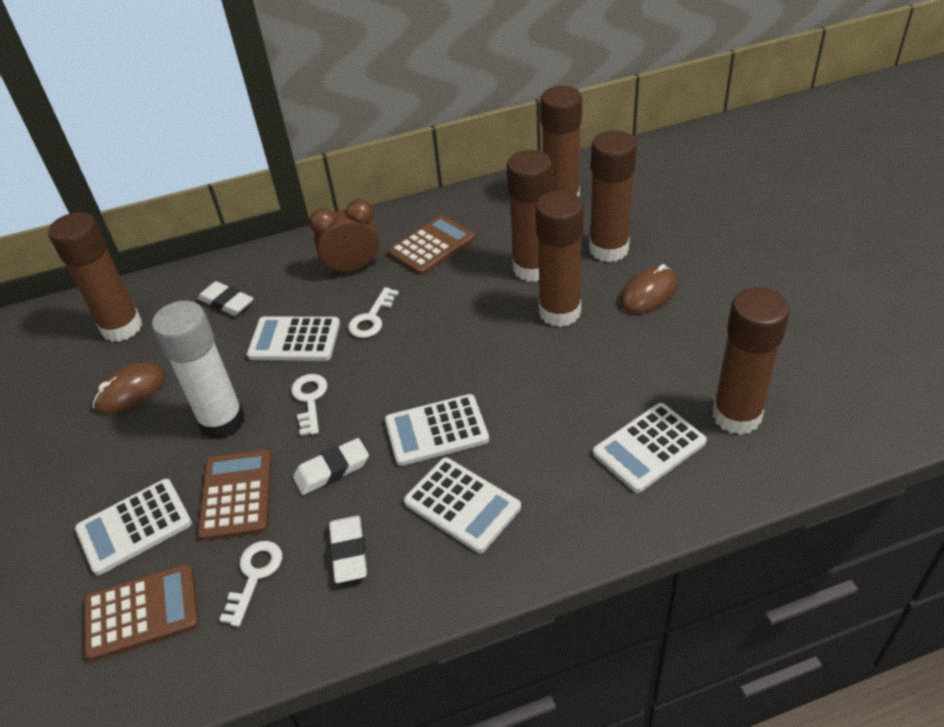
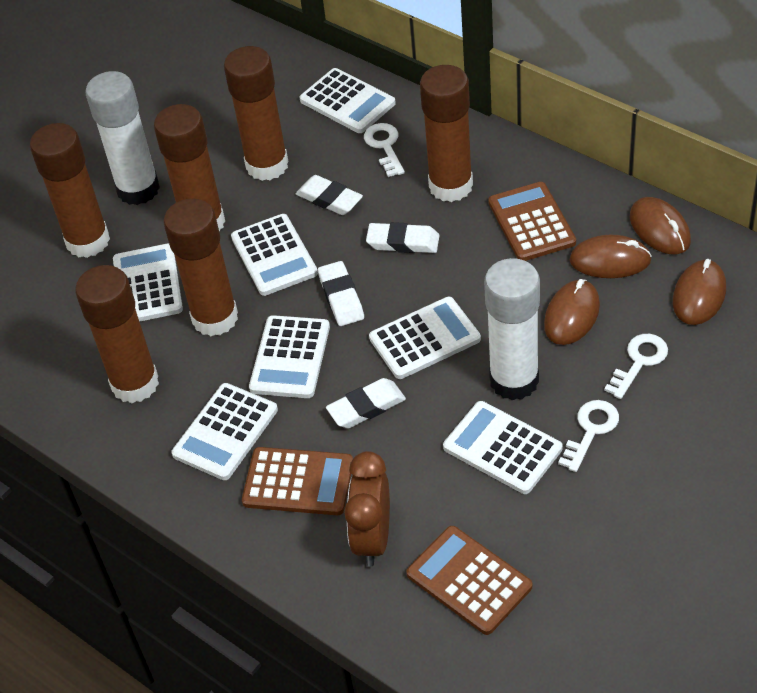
brown mouse: 2 -> 4
white calculator: 5 -> 7
white eraser: 3 -> 4
white glue stick: 1 -> 2

